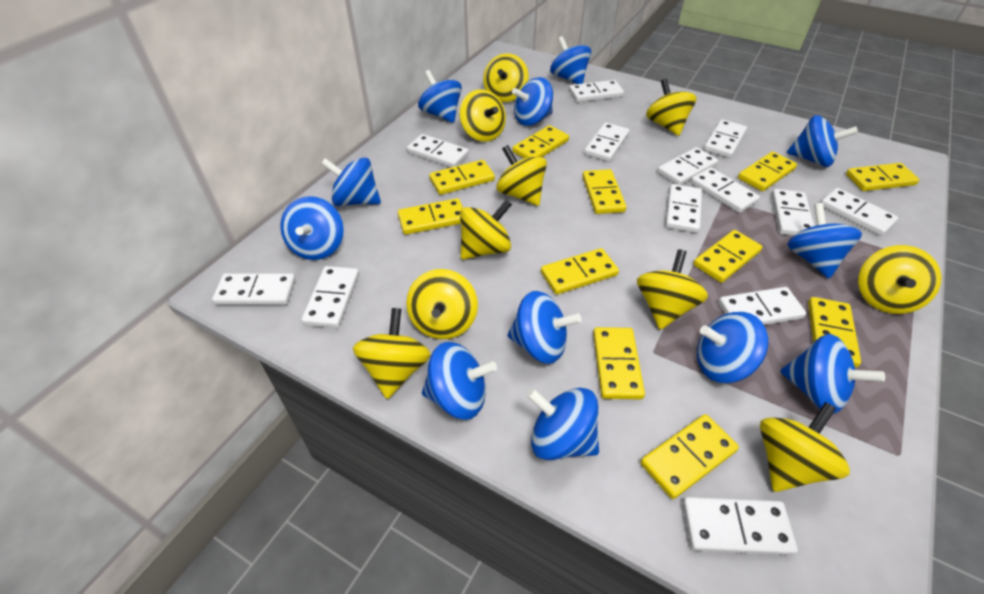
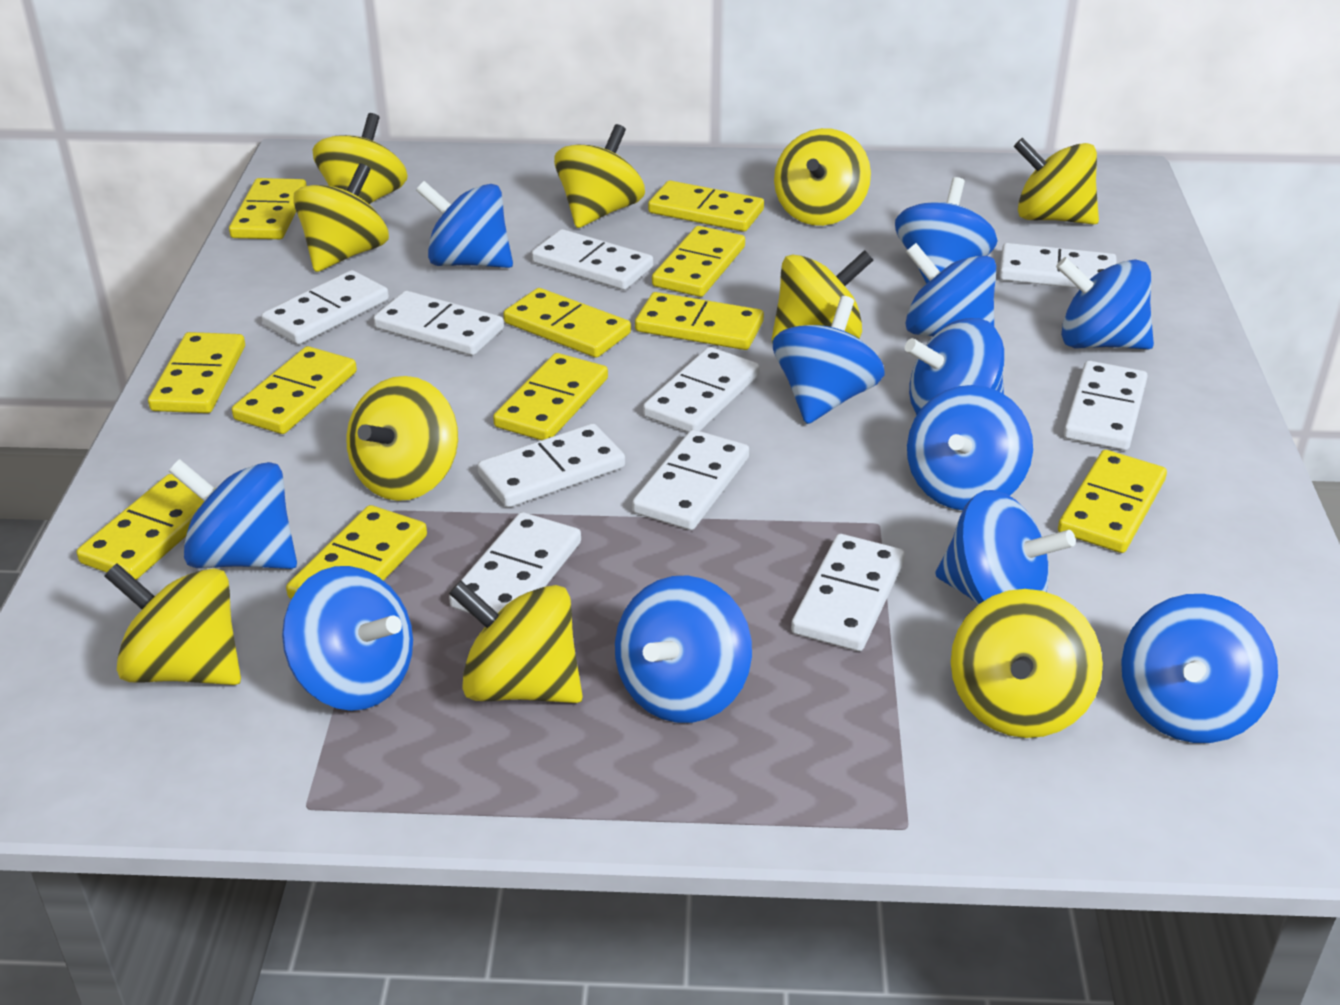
white domino: 13 -> 10

